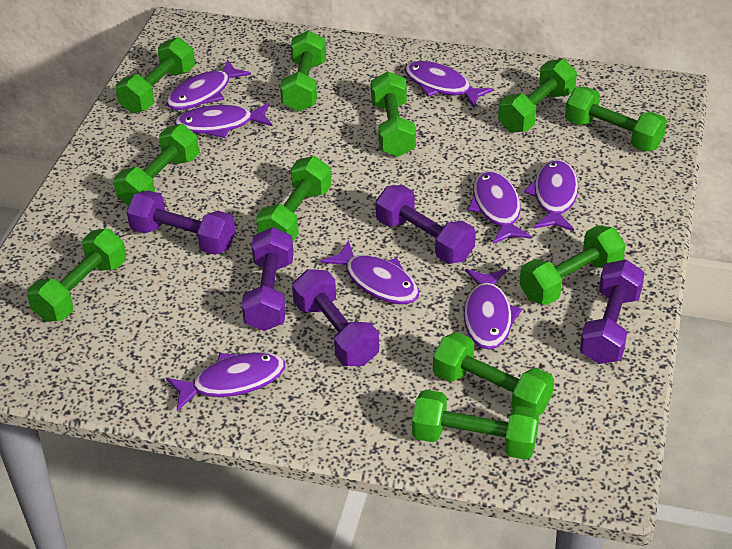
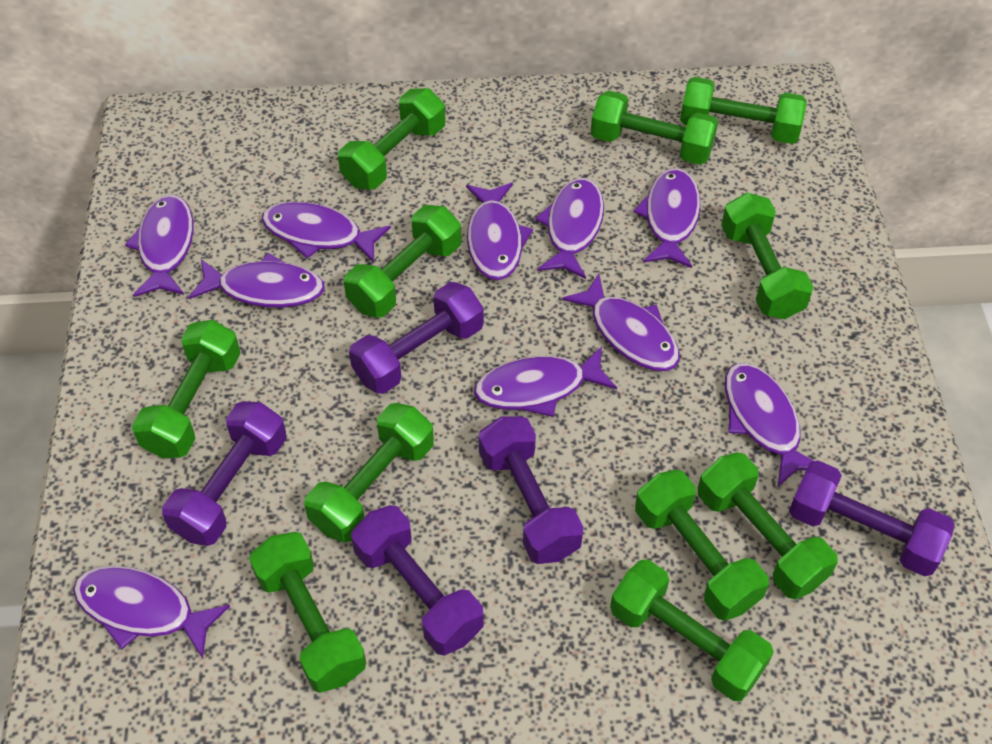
purple fish: 8 -> 10

